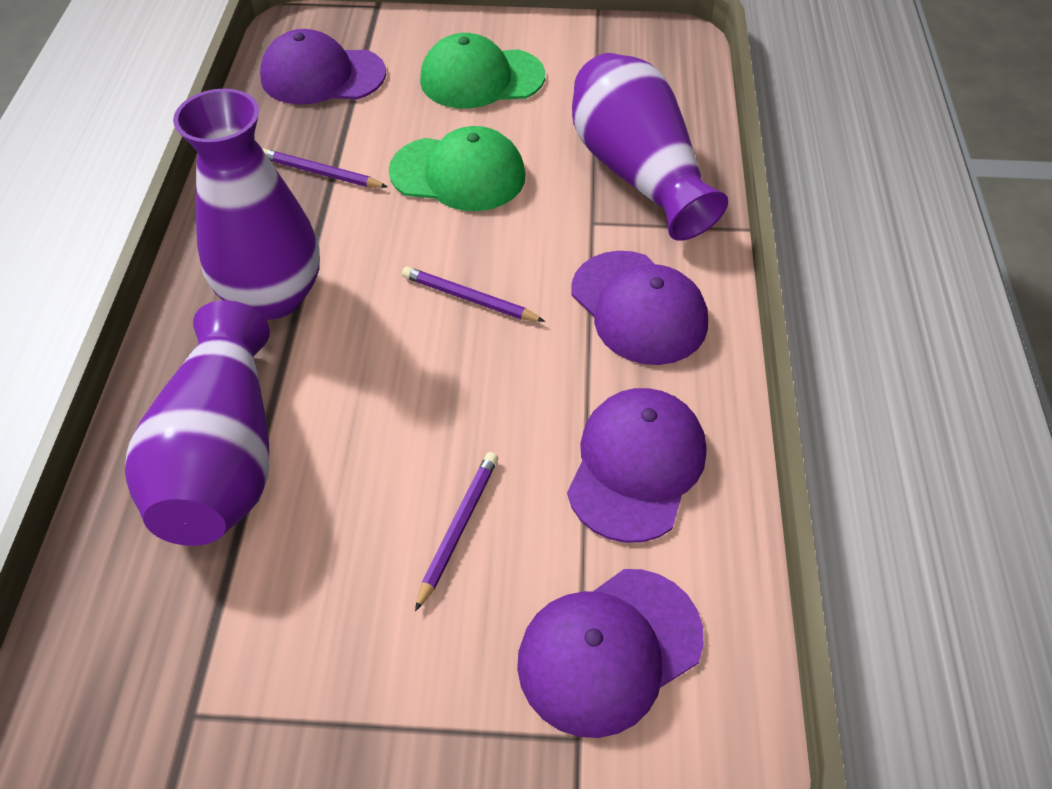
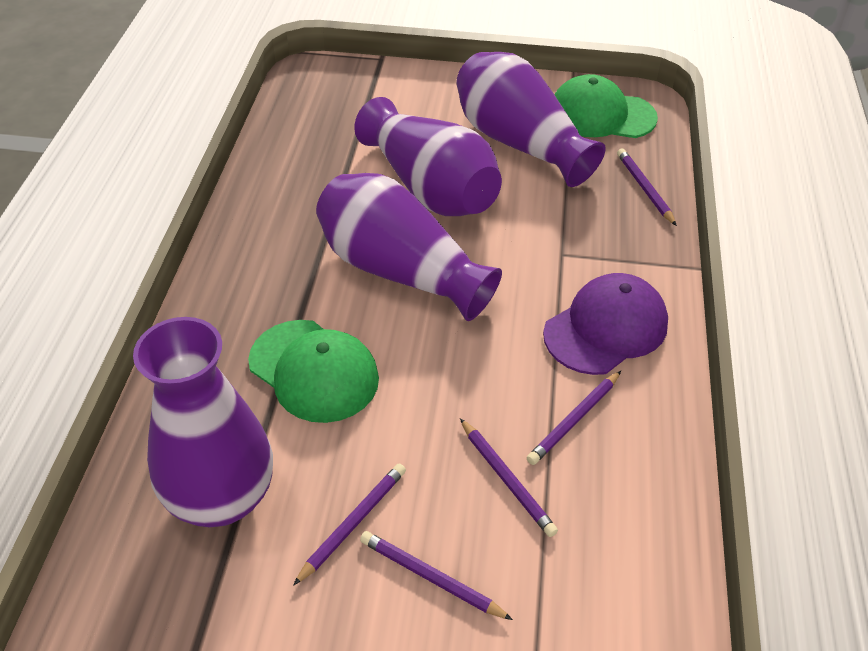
purple cap: 4 -> 1
purple pencil: 3 -> 5
purple vase: 3 -> 4

